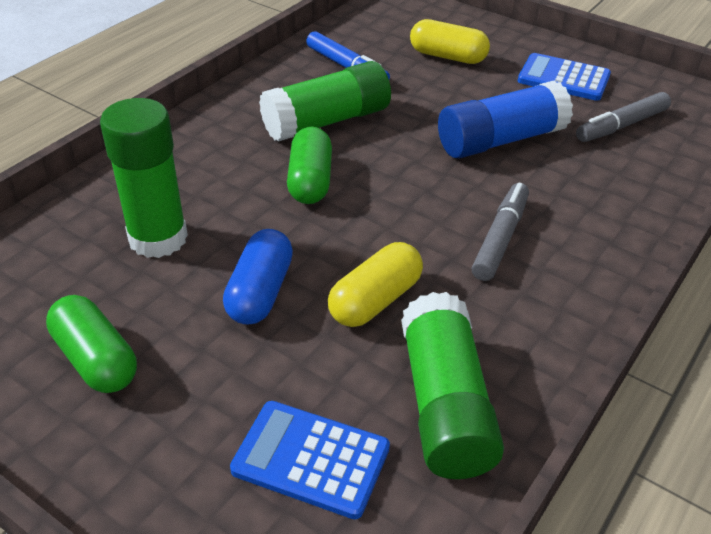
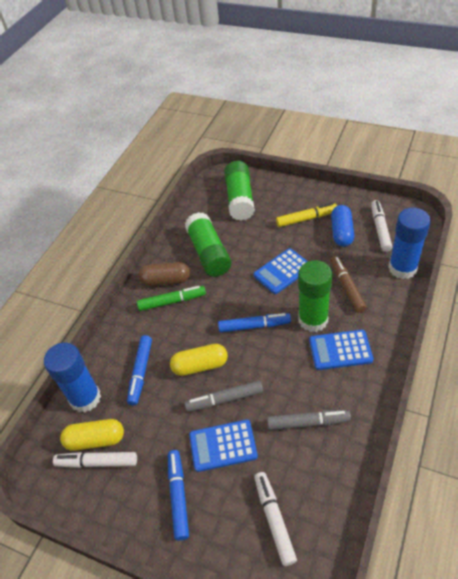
blue calculator: 2 -> 3
blue glue stick: 1 -> 2
blue marker: 1 -> 3
brown capsule: 0 -> 1
brown marker: 0 -> 1
green capsule: 2 -> 0
green marker: 0 -> 1
white marker: 0 -> 3
yellow marker: 0 -> 1

